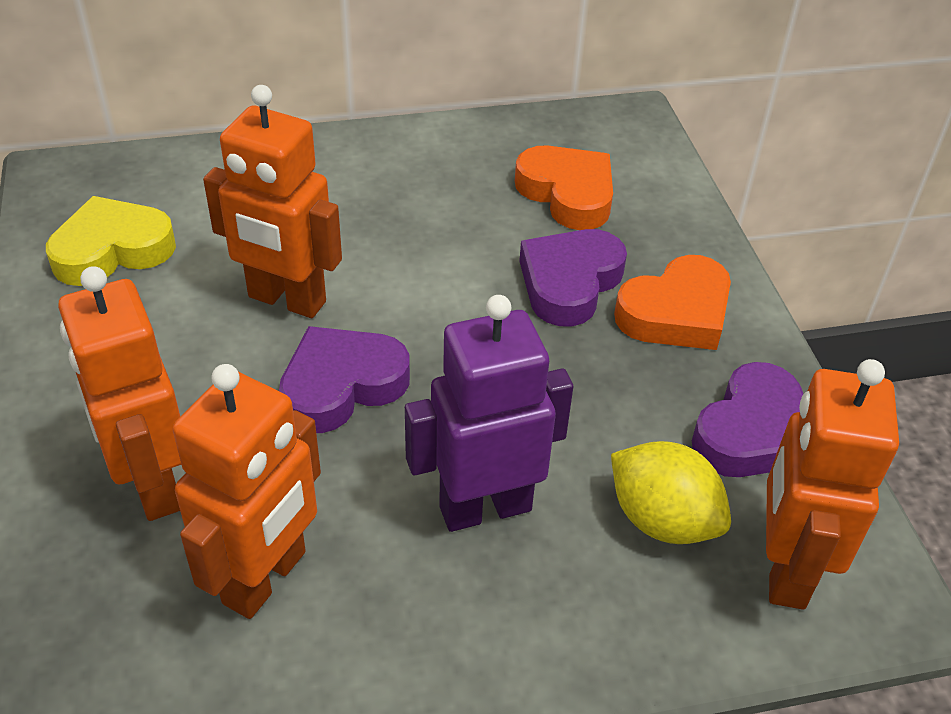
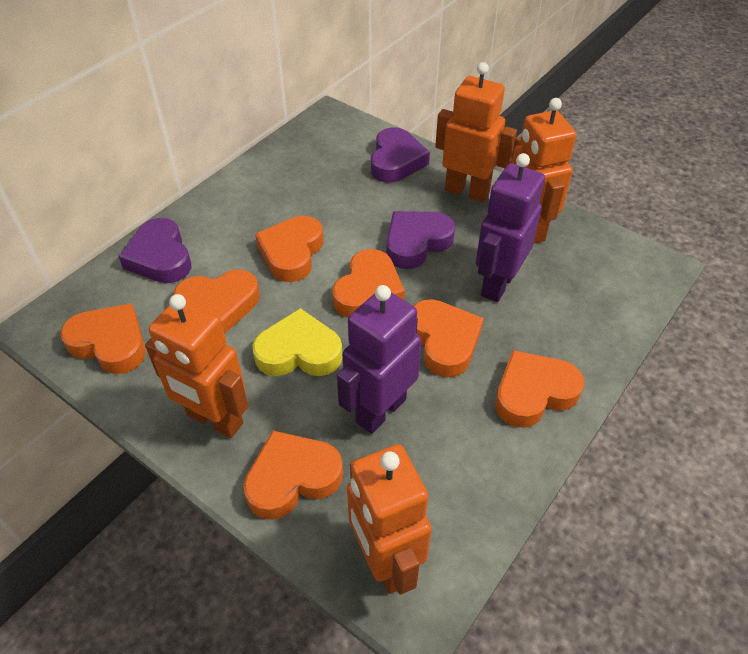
orange heart: 2 -> 7
purple robot: 1 -> 2
yellow lemon: 1 -> 0

